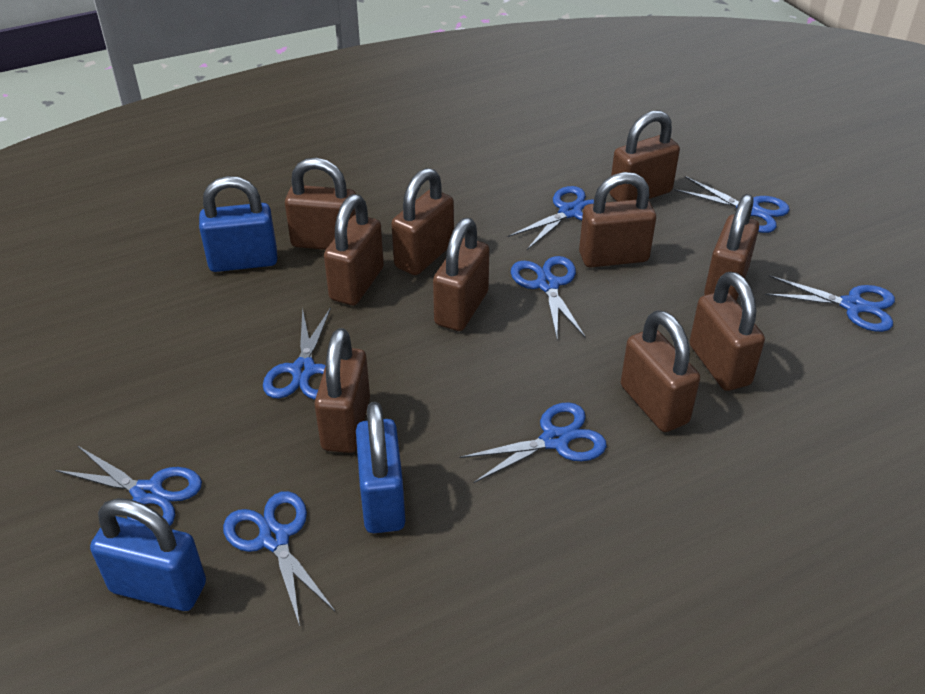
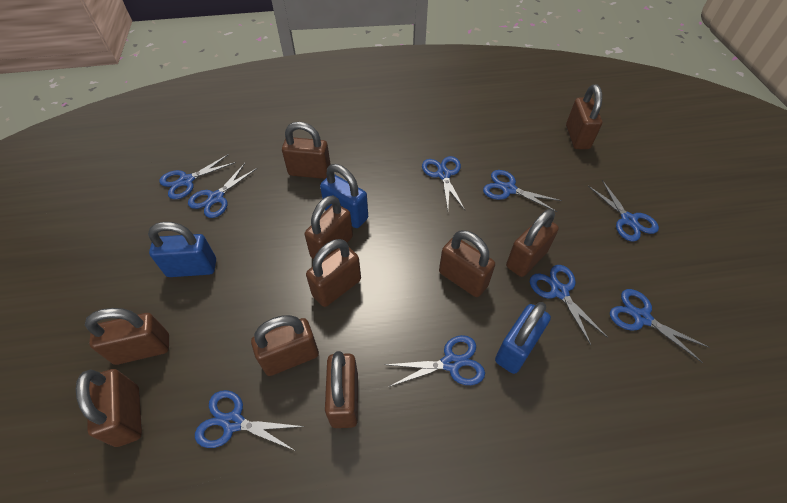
blue scissors: 8 -> 9

